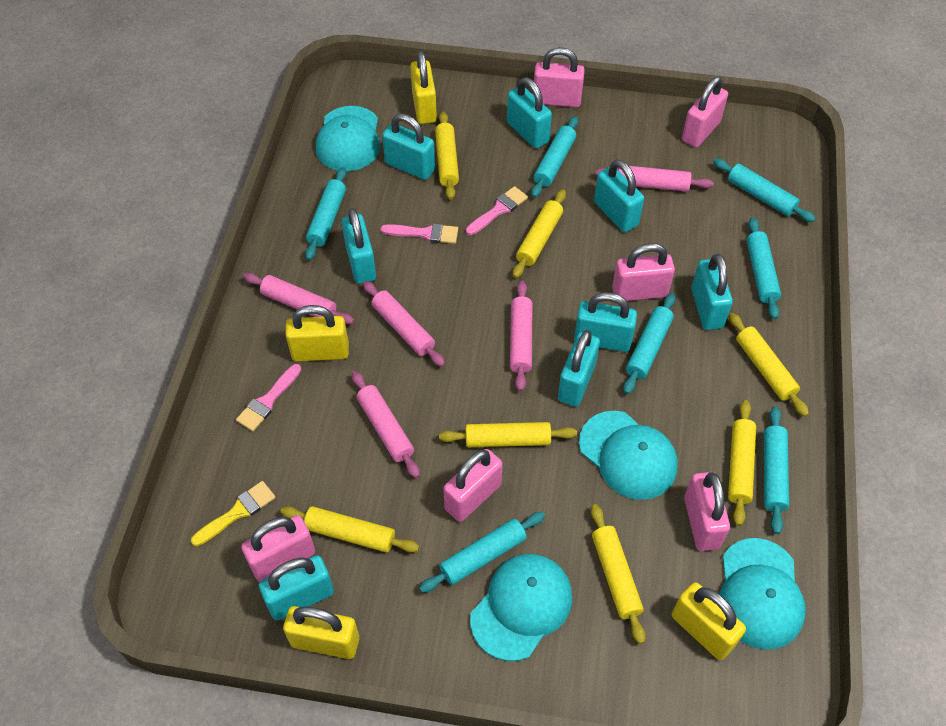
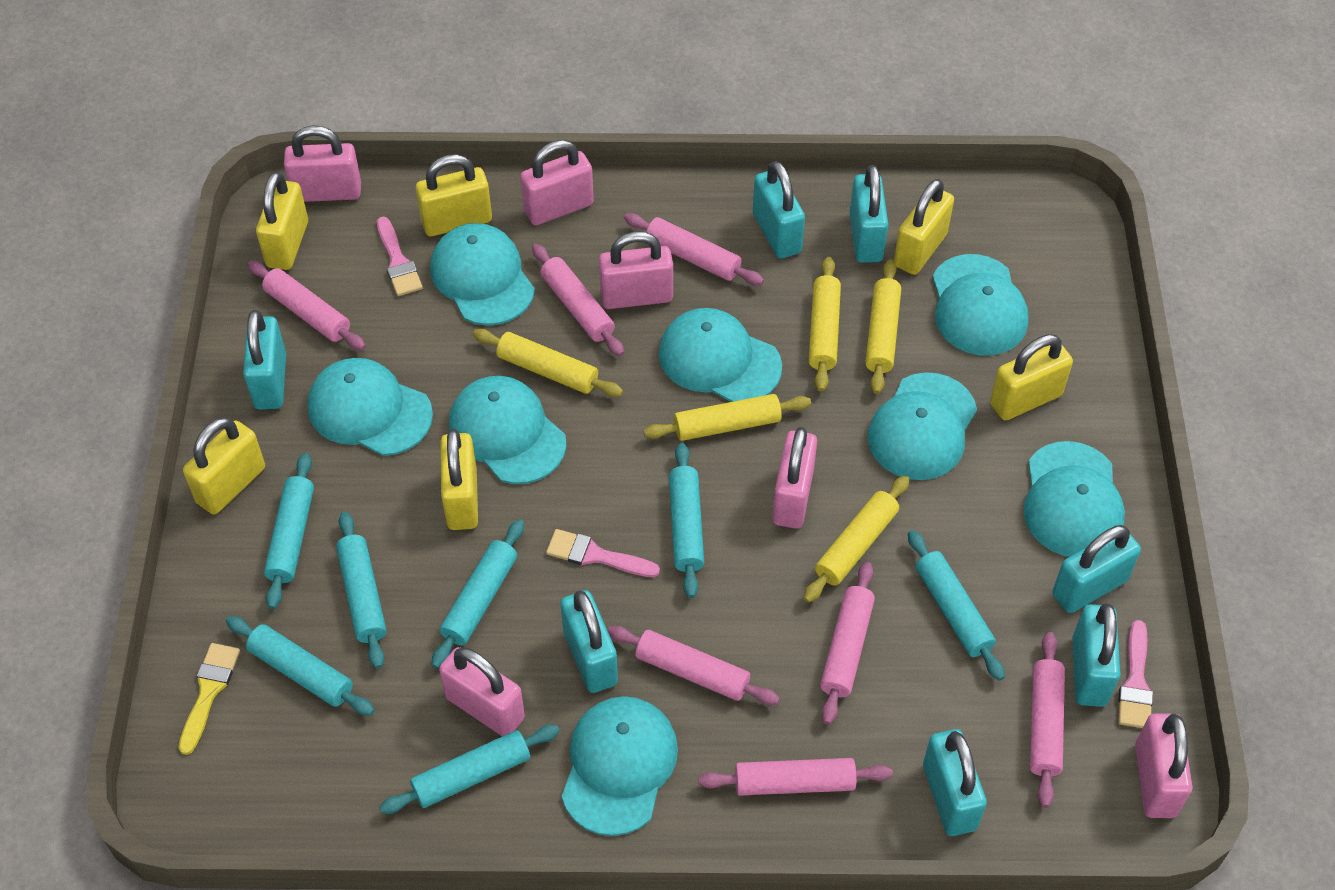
pink rolling pin: 5 -> 7
turquoise cap: 4 -> 8
turquoise padlock: 8 -> 7
yellow padlock: 4 -> 6
yellow rolling pin: 7 -> 5

